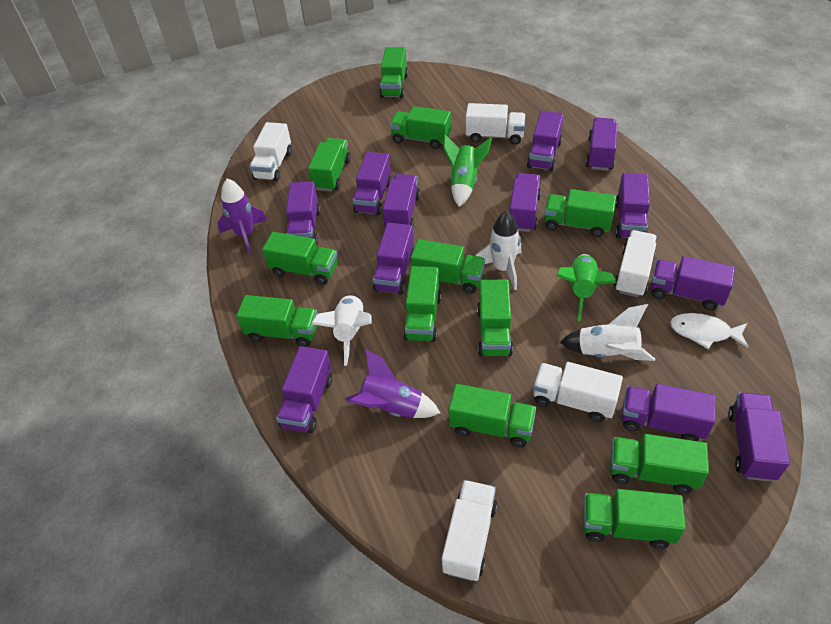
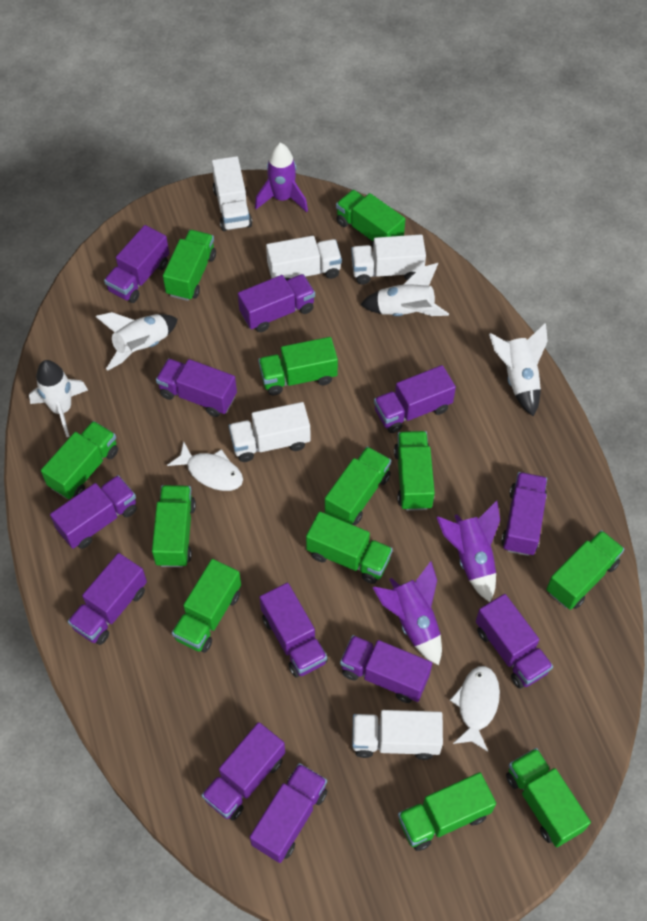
green rocket: 2 -> 0
purple rocket: 2 -> 3
white fish: 1 -> 2
white rocket: 3 -> 4

